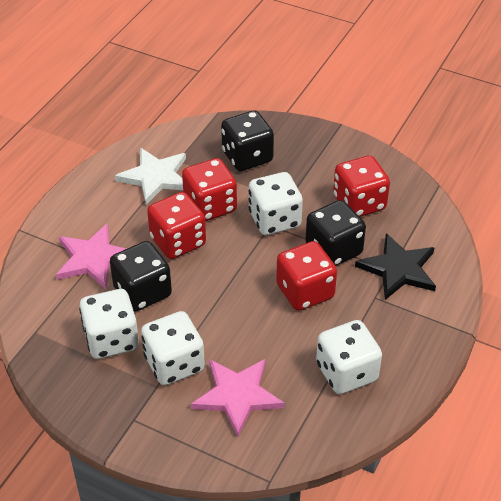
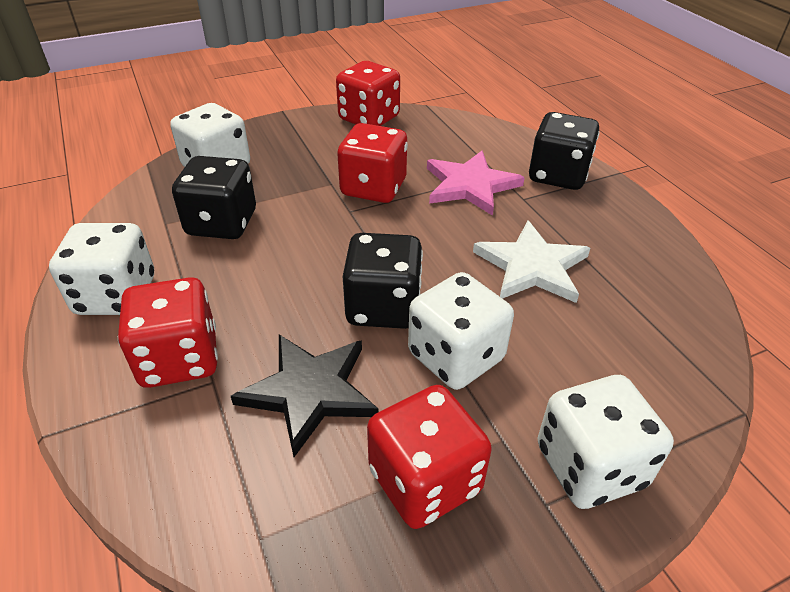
pink star: 2 -> 1

